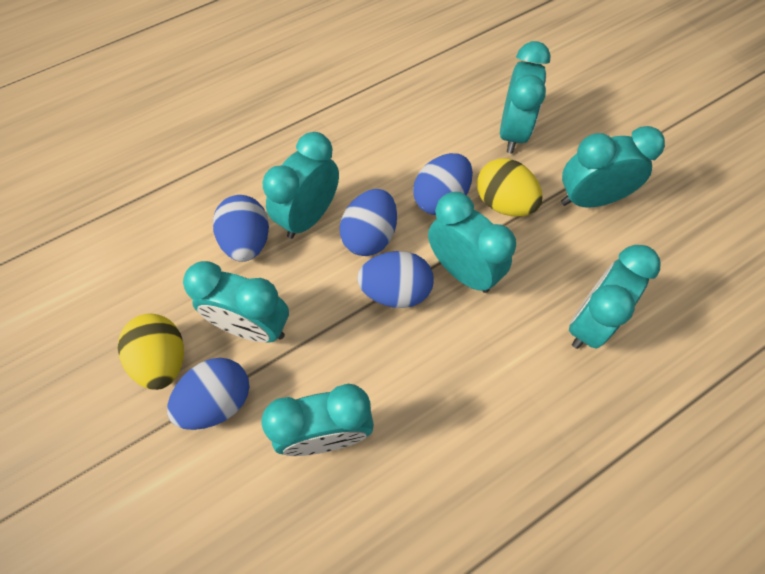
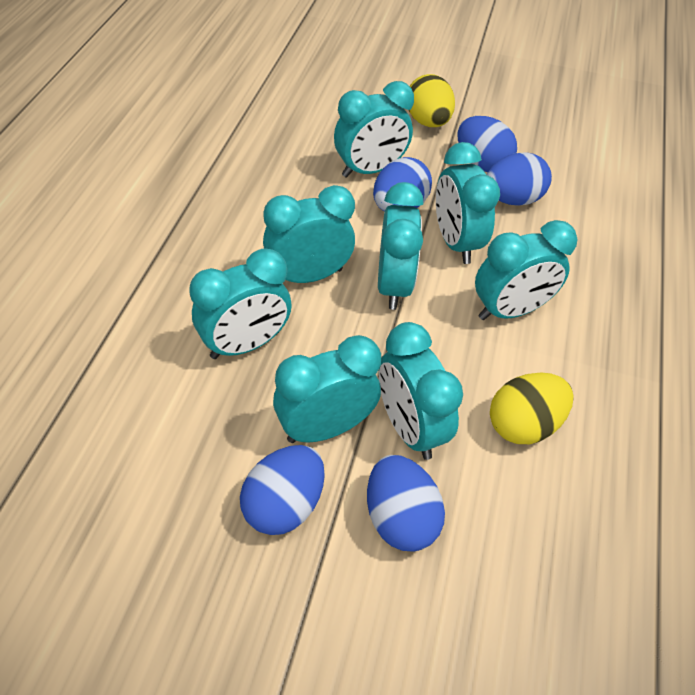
turquoise clock: 7 -> 8

